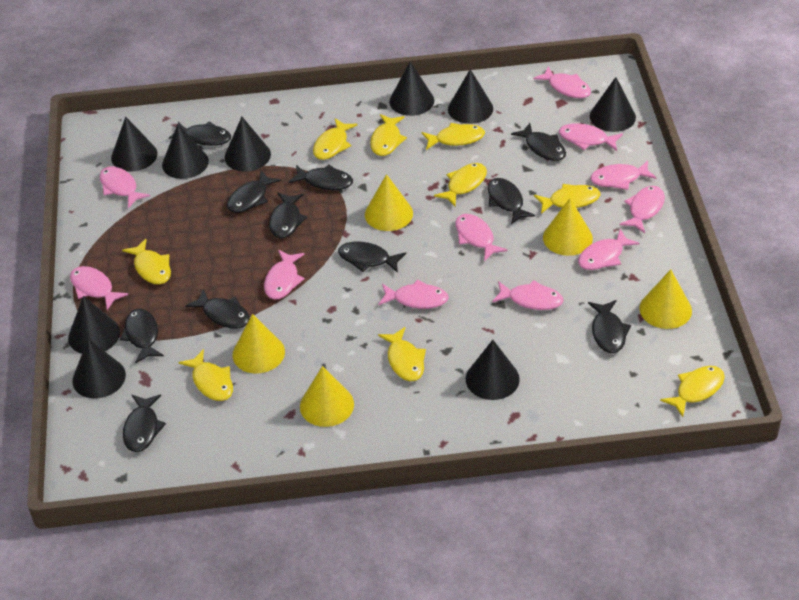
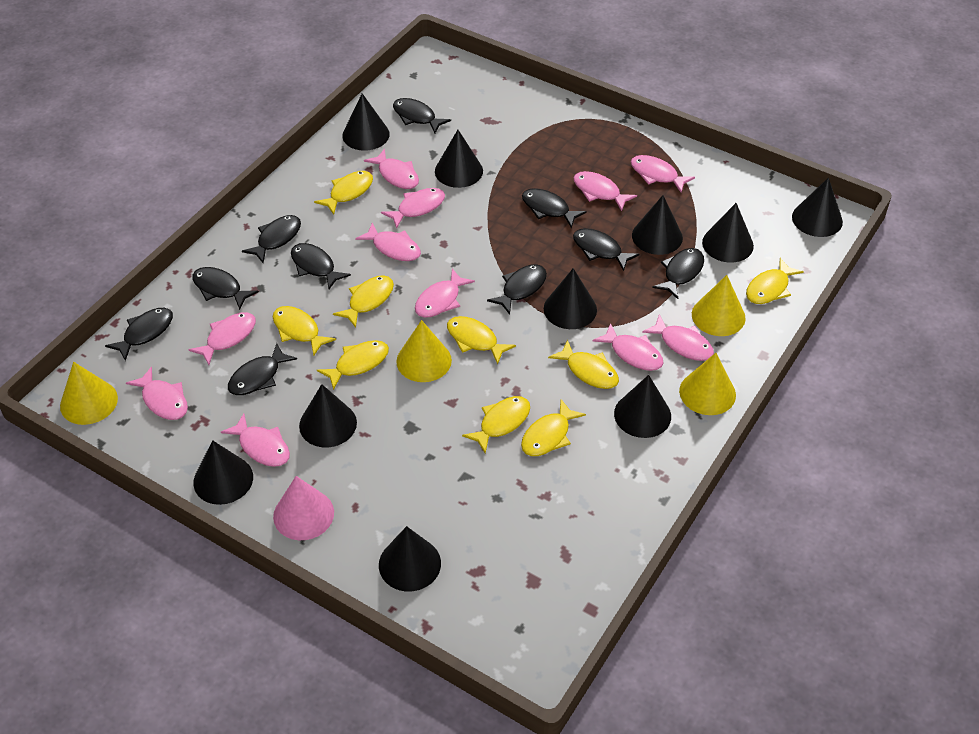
black cone: 9 -> 10
black fish: 11 -> 10
pink cone: 0 -> 1
yellow cone: 5 -> 4

